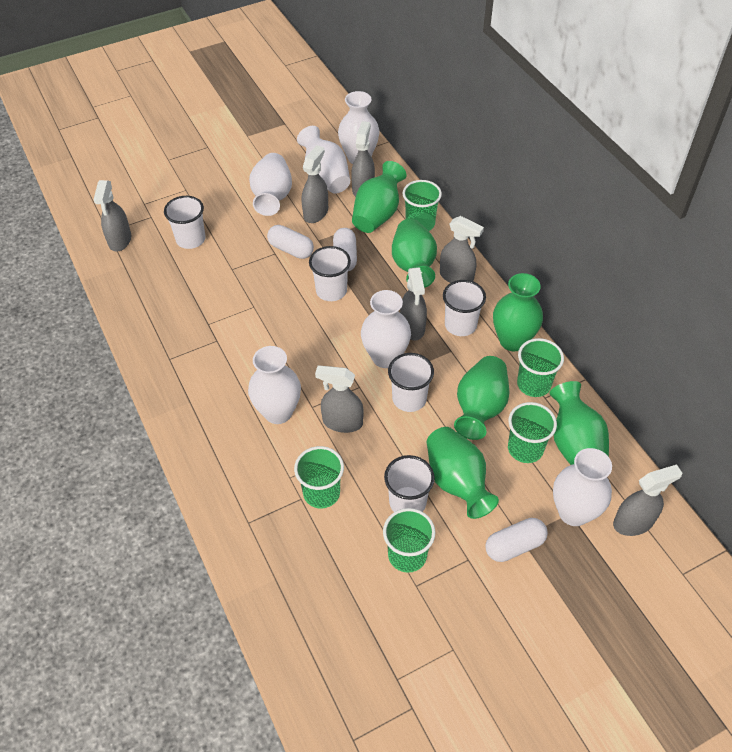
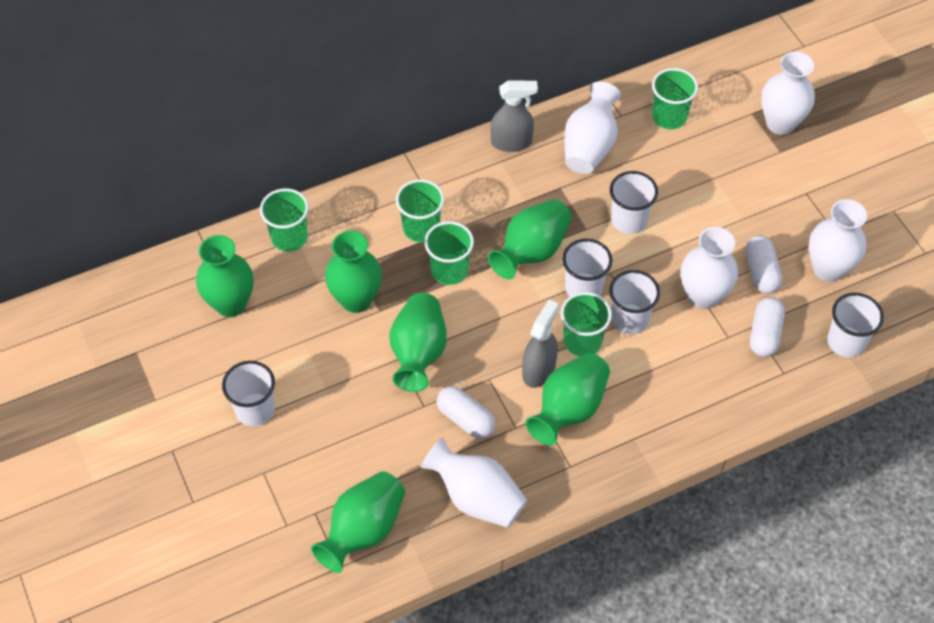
grey spray bottle: 7 -> 2
white vase: 6 -> 5

